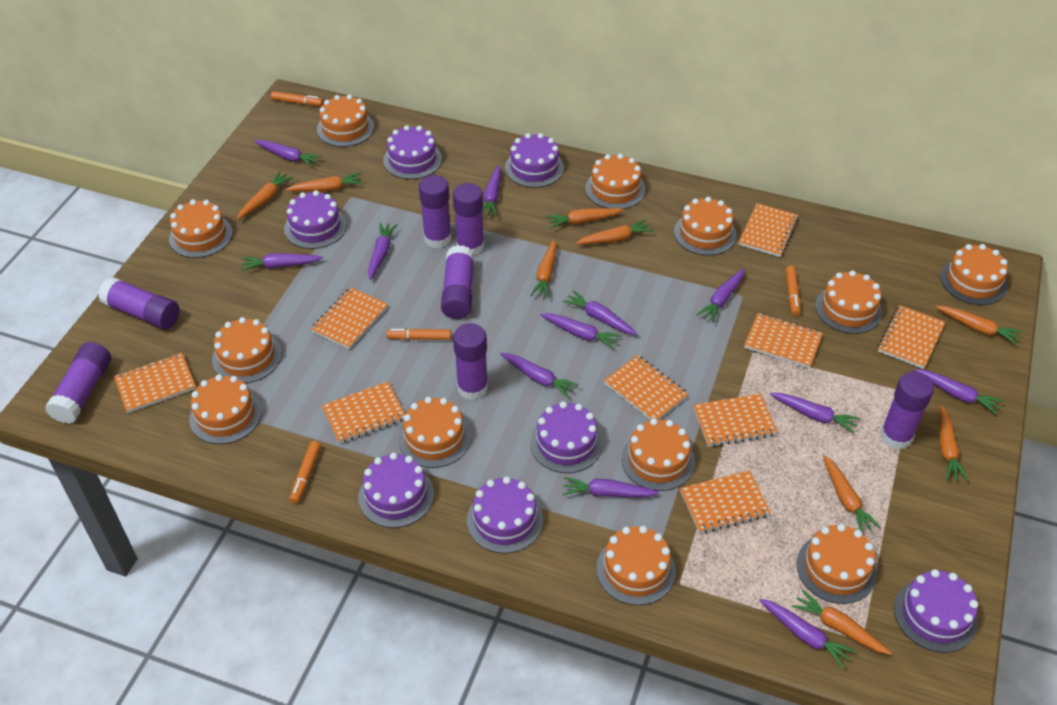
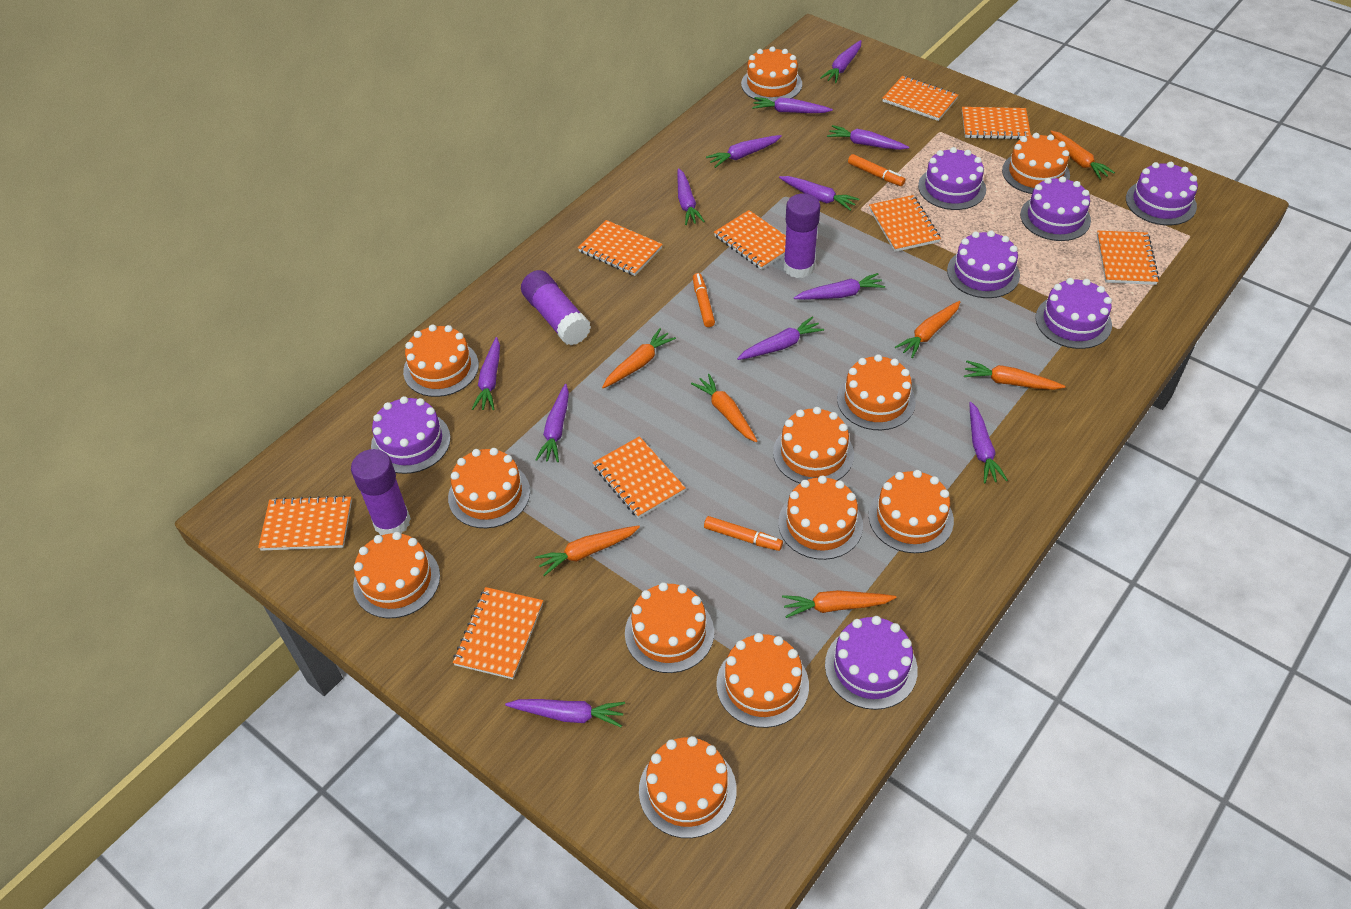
orange carrot: 9 -> 7
orange marker: 4 -> 3
purple glue stick: 7 -> 3

